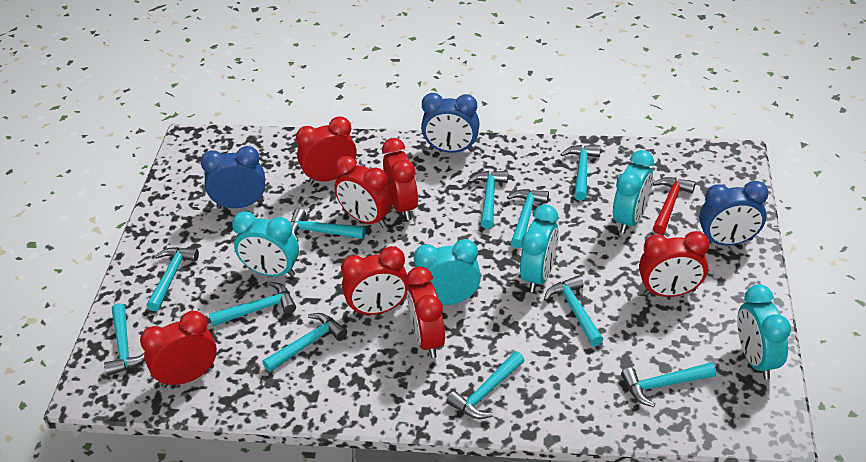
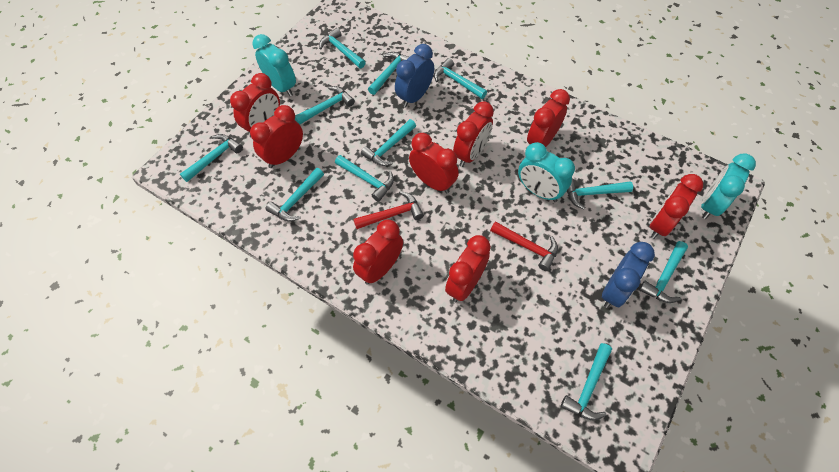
blue clock: 3 -> 2
red clock: 7 -> 8
red hammer: 1 -> 2
turquoise clock: 5 -> 3

